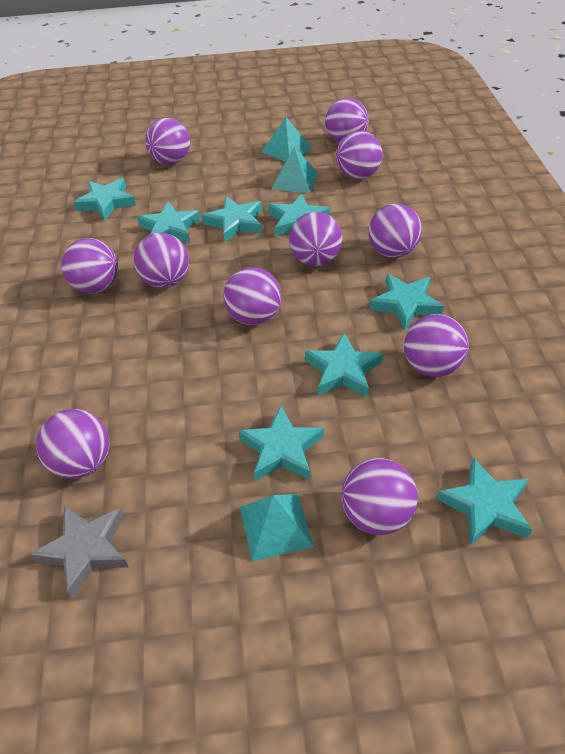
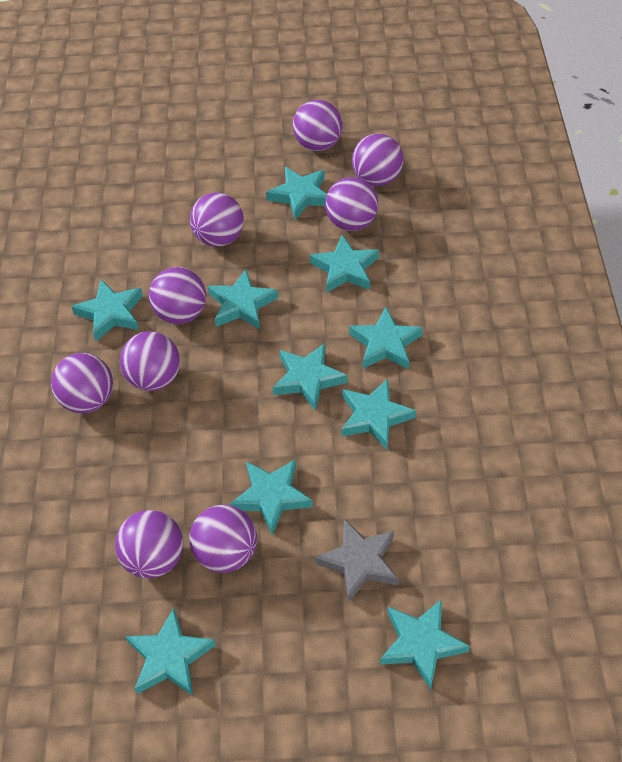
purple ball: 11 -> 9
turquoise pyramid: 3 -> 0
turquoise star: 8 -> 10

